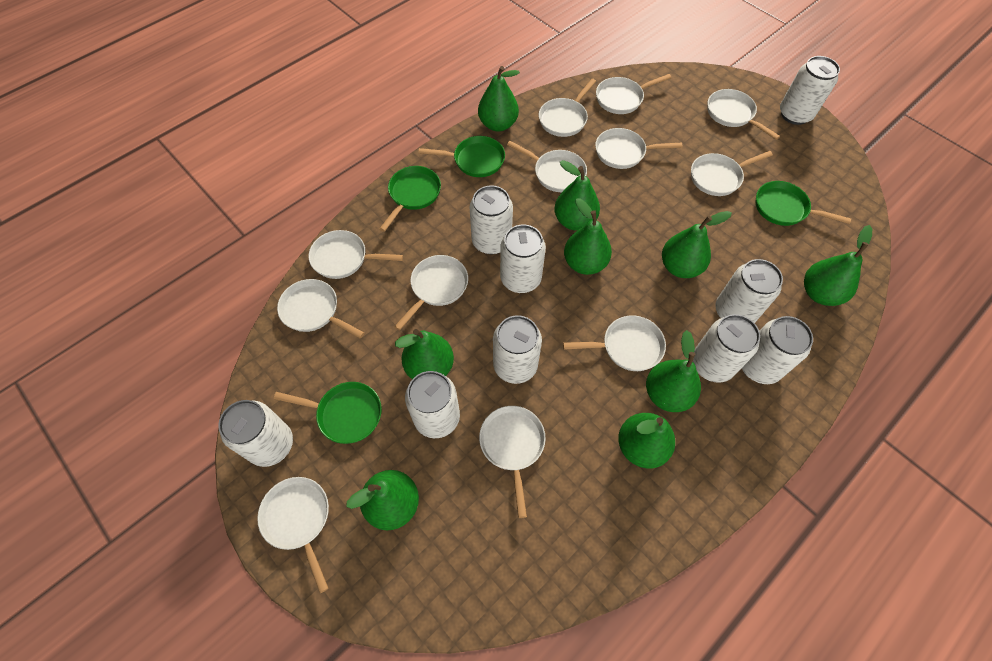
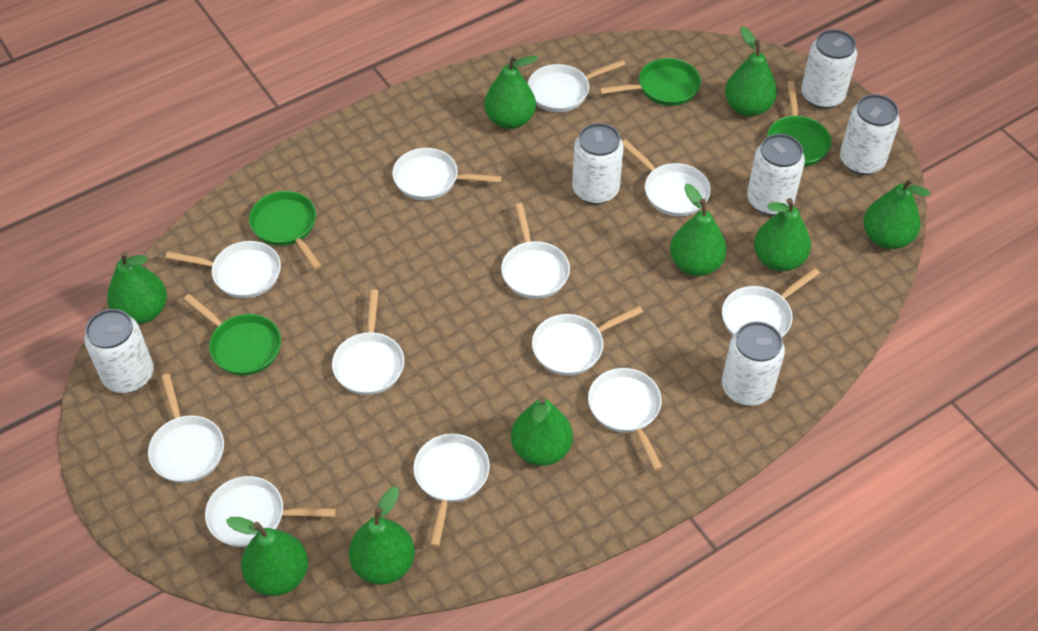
white can: 9 -> 6

